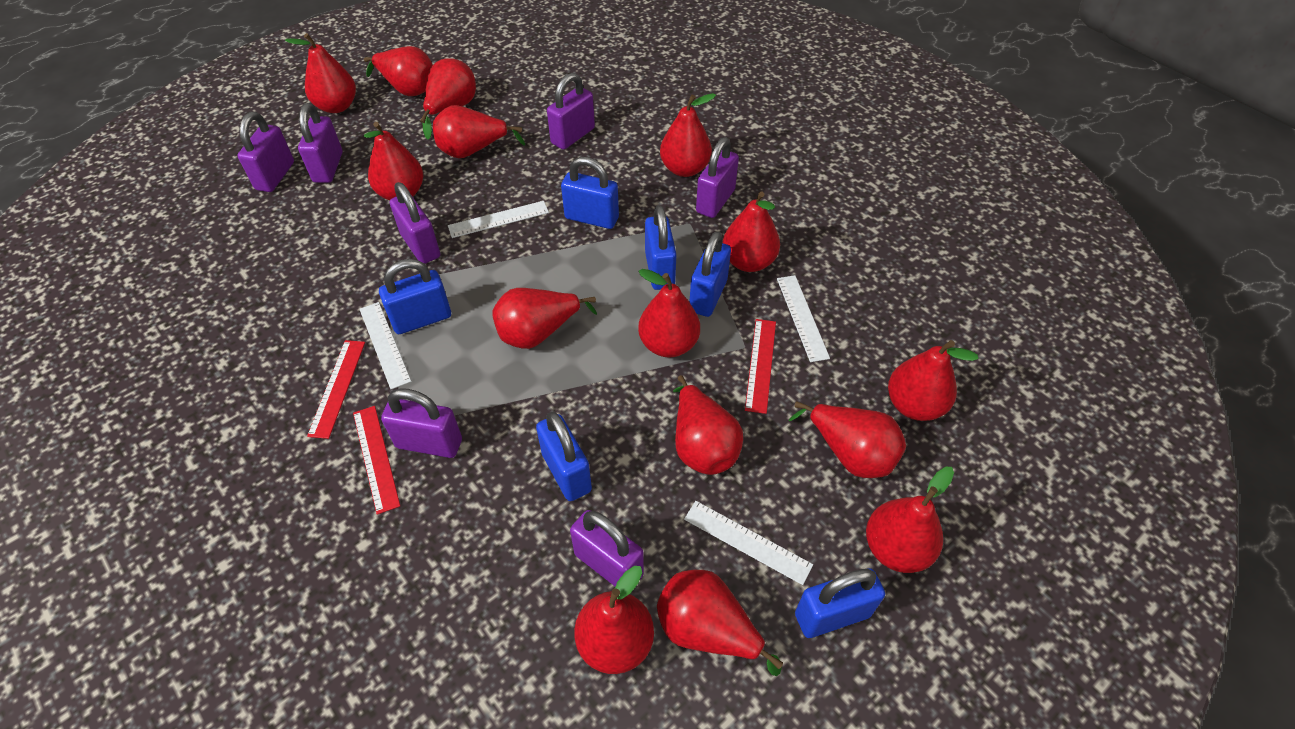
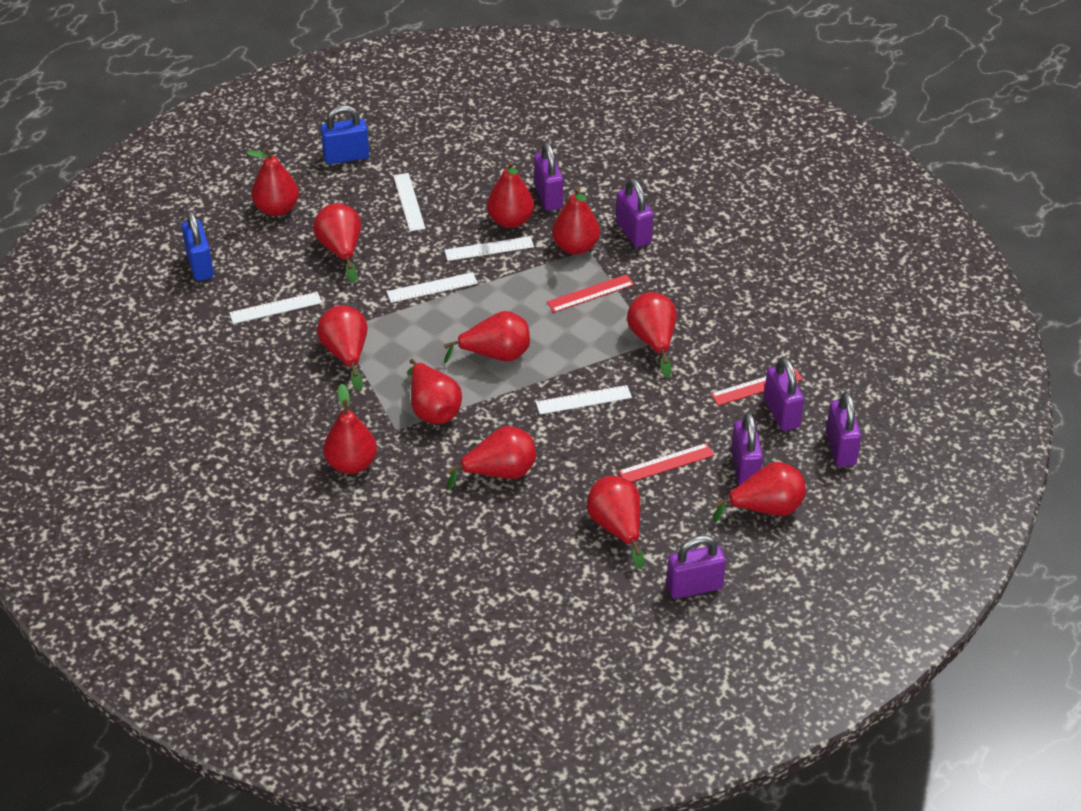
blue padlock: 6 -> 2
purple padlock: 7 -> 6
red pear: 15 -> 12
white ruler: 4 -> 5

